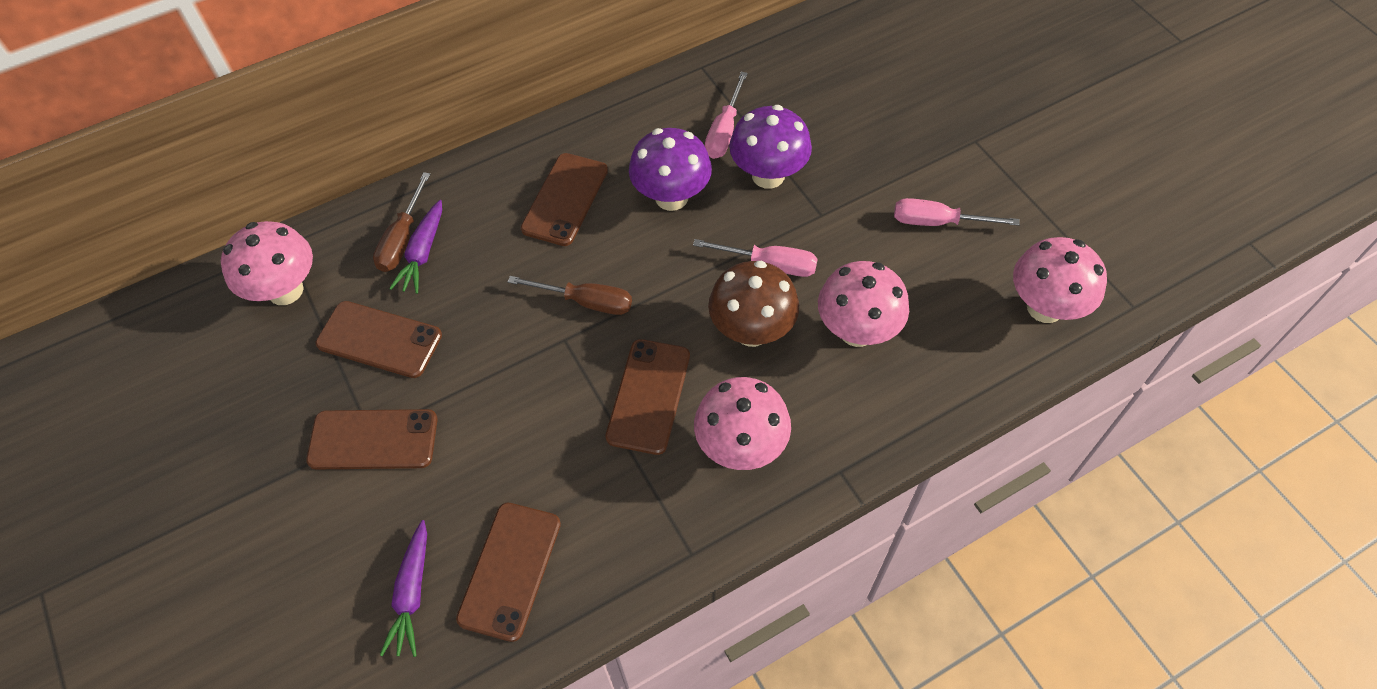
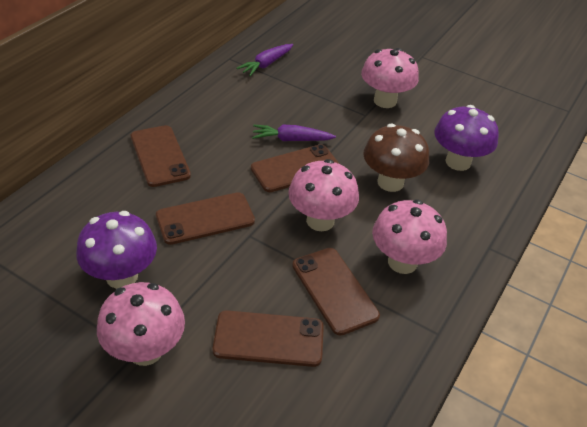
brown screwdriver: 2 -> 0
pink screwdriver: 3 -> 0

